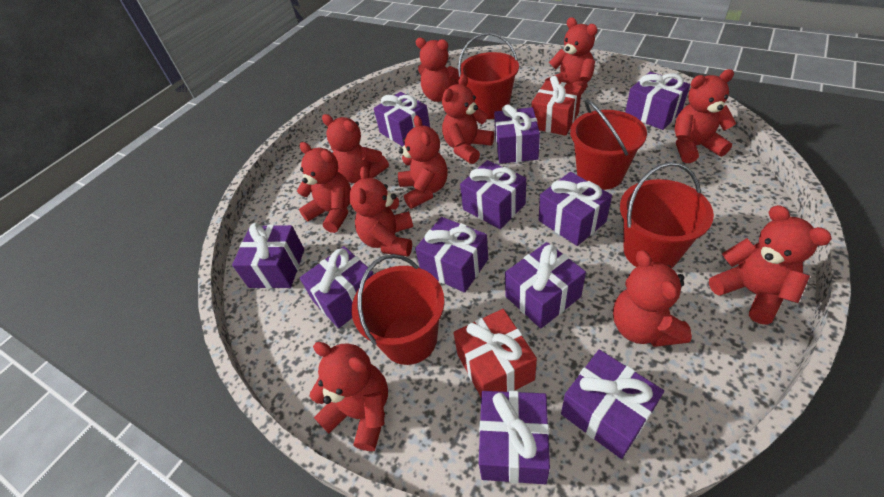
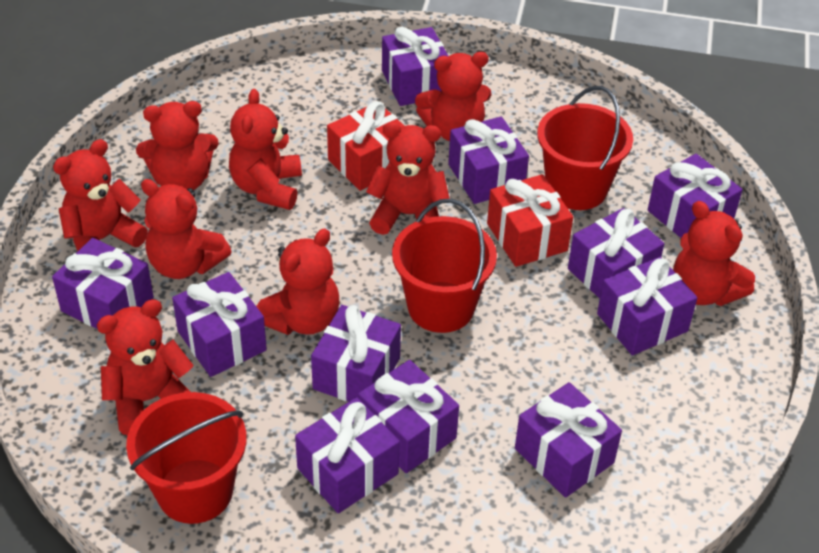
red bucket: 4 -> 3
red teddy bear: 11 -> 9

